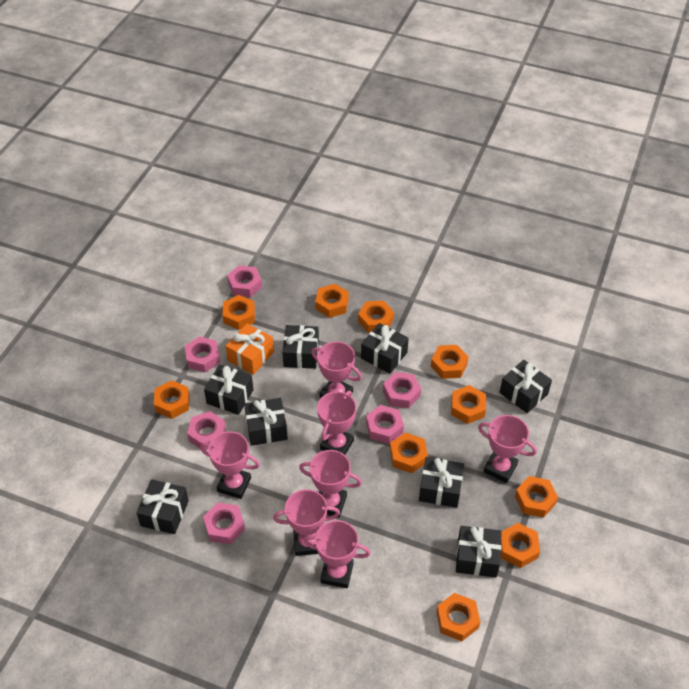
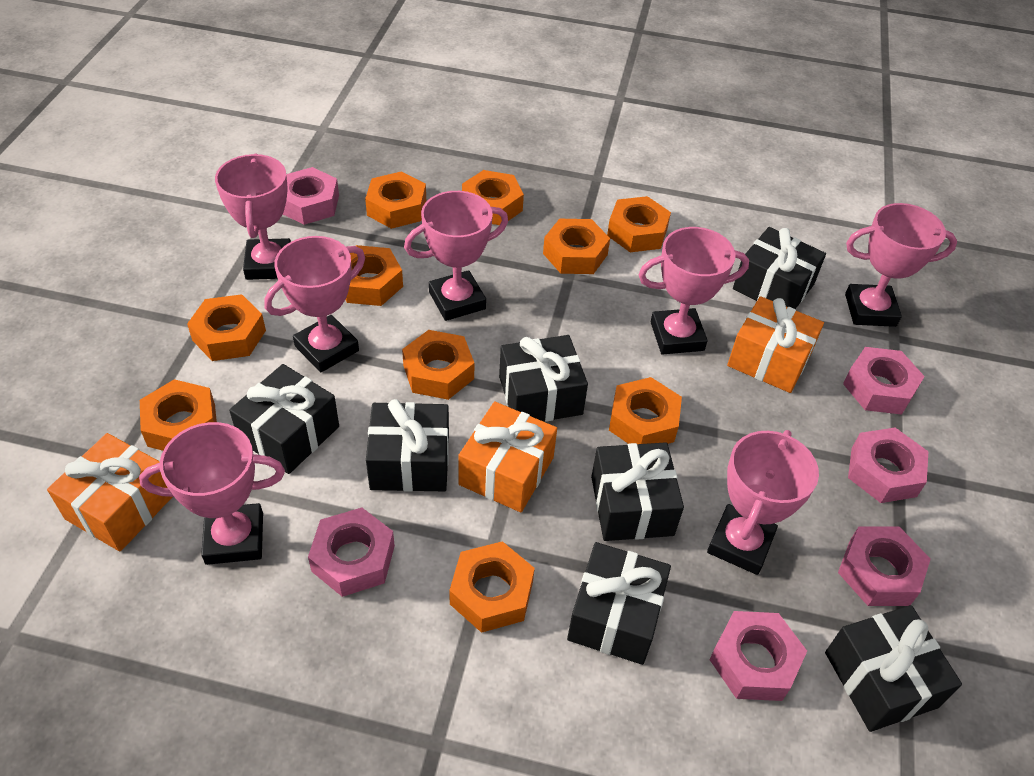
black gift: 8 -> 7
orange gift: 1 -> 3

